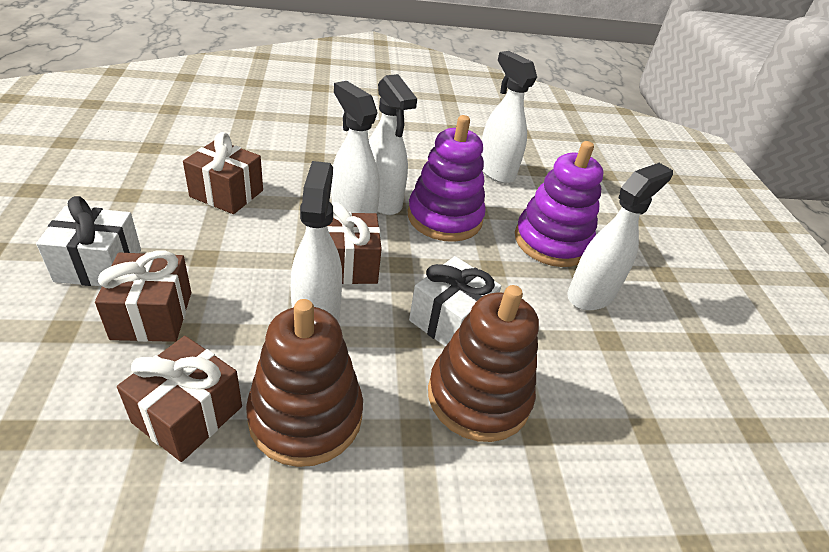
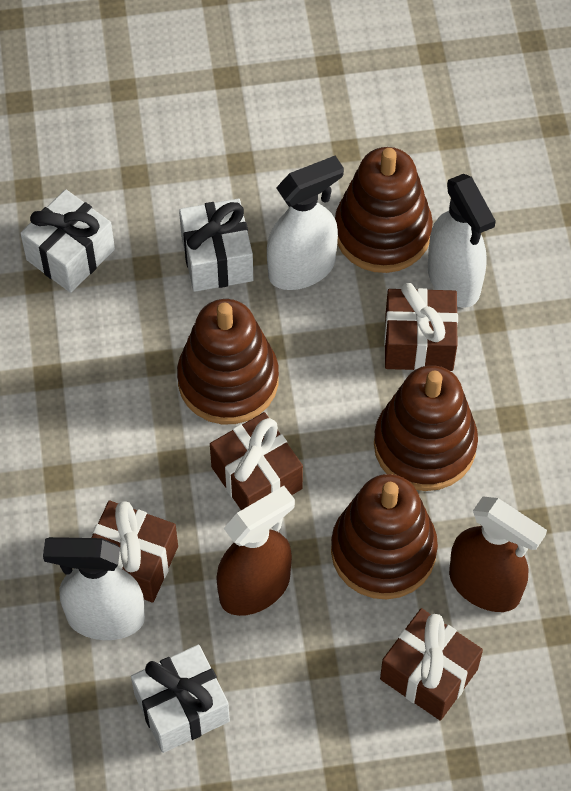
brown spray bottle: 0 -> 2
brown stacking toy: 2 -> 4
purple stacking toy: 2 -> 0
white gift: 2 -> 3
white spray bottle: 5 -> 3

